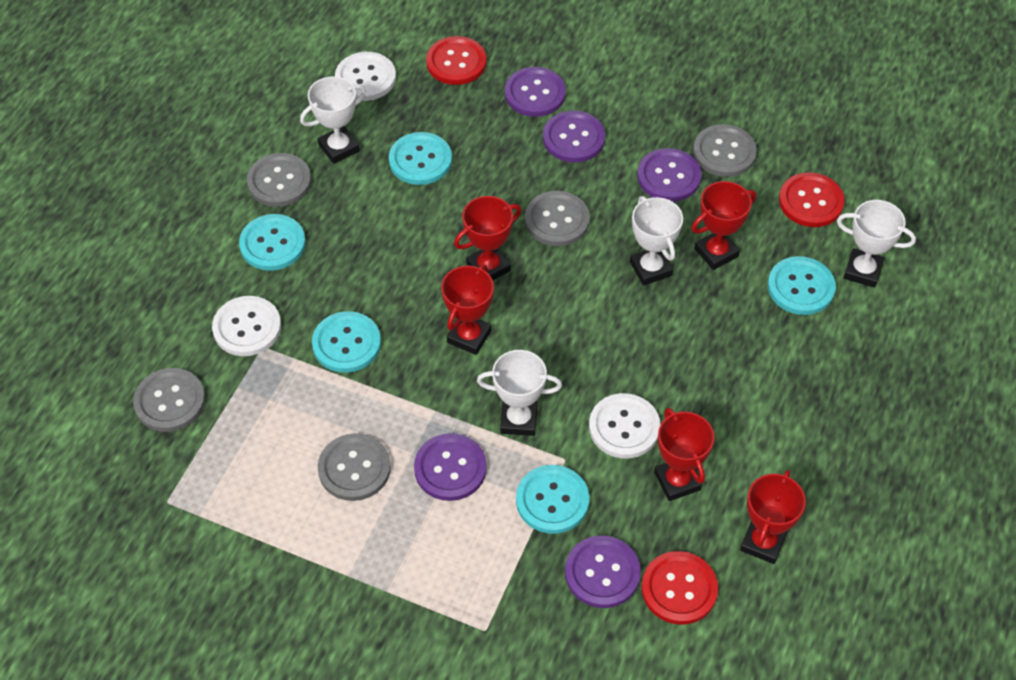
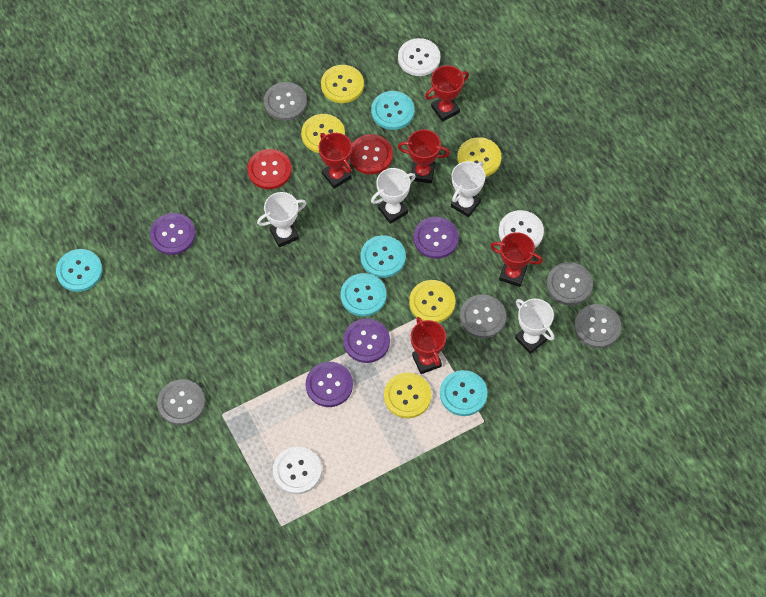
purple button: 5 -> 4
red button: 3 -> 2
yellow button: 0 -> 5

